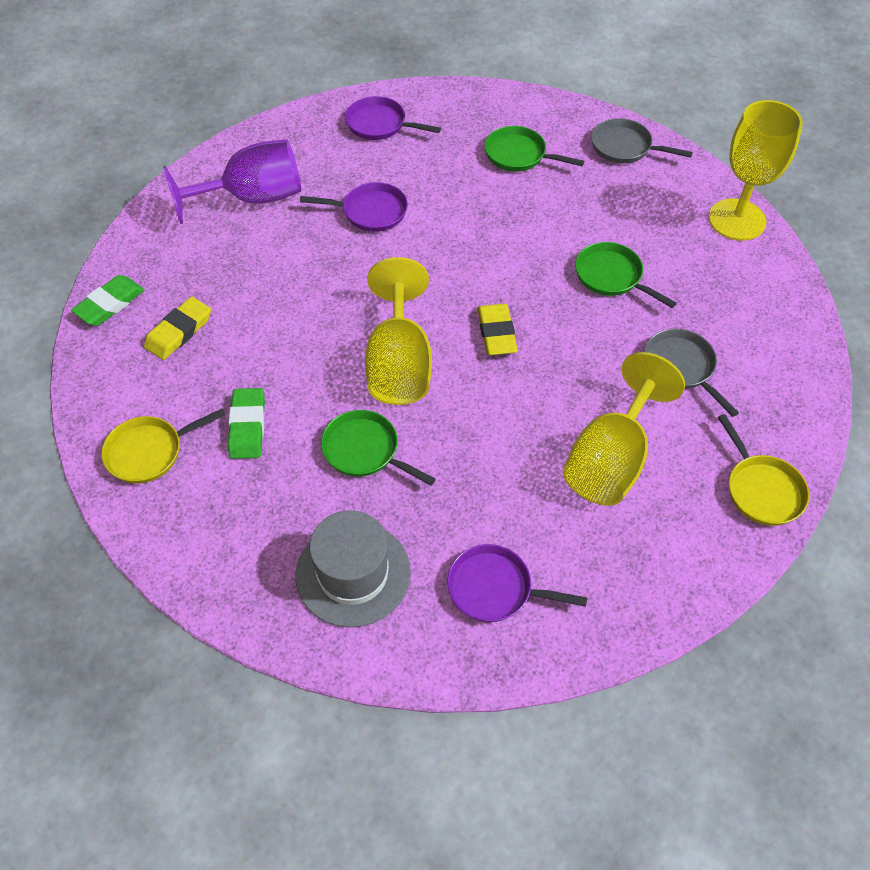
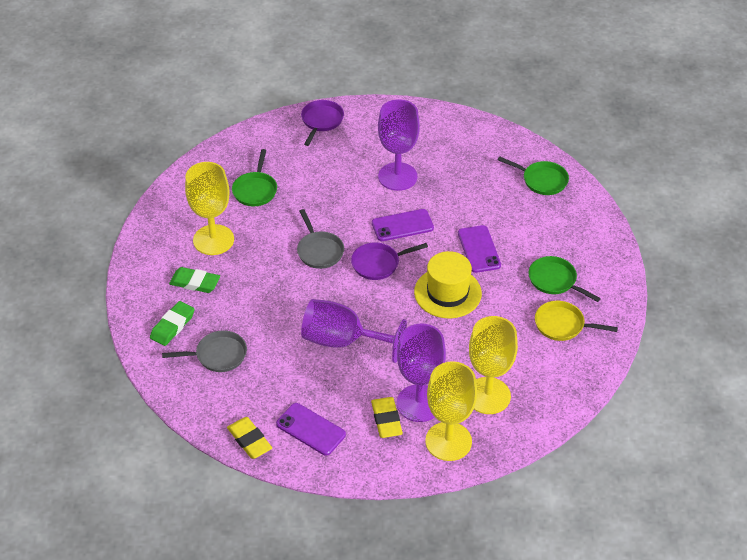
grey hat: 1 -> 0
purple goblet: 1 -> 3
purple pan: 3 -> 2
purple phone: 0 -> 3
yellow hat: 0 -> 1
yellow pan: 2 -> 1

